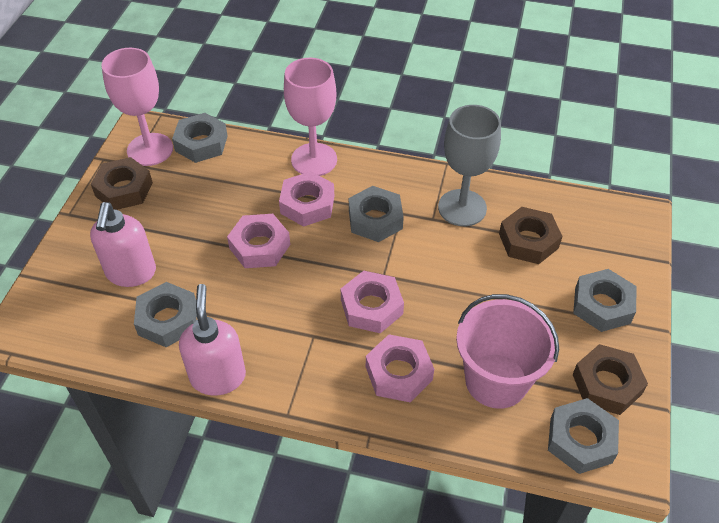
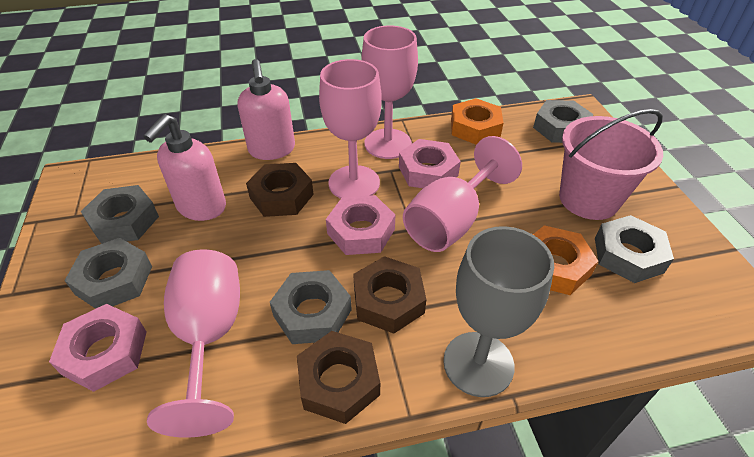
orange nut: 0 -> 2
pink goblet: 2 -> 4
pink nut: 4 -> 3

